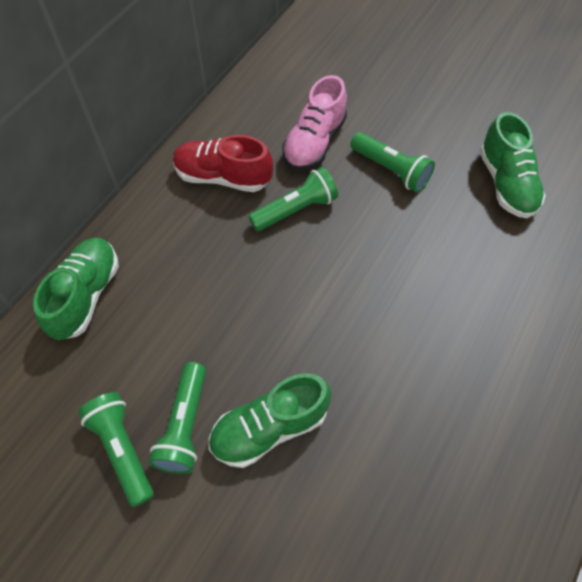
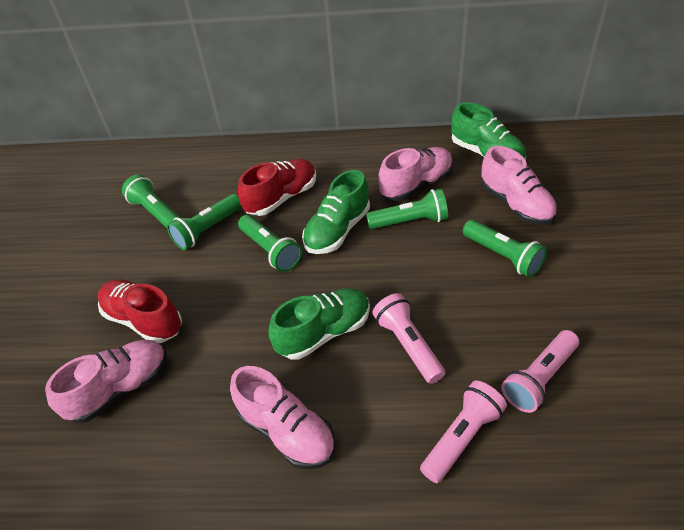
green flashlight: 4 -> 5
pink flashlight: 0 -> 3
pink shoe: 1 -> 4
red shoe: 1 -> 2

